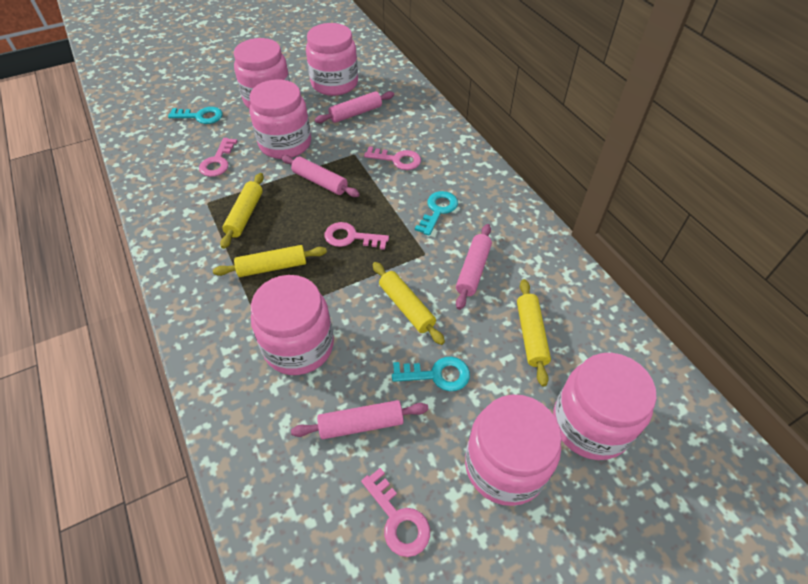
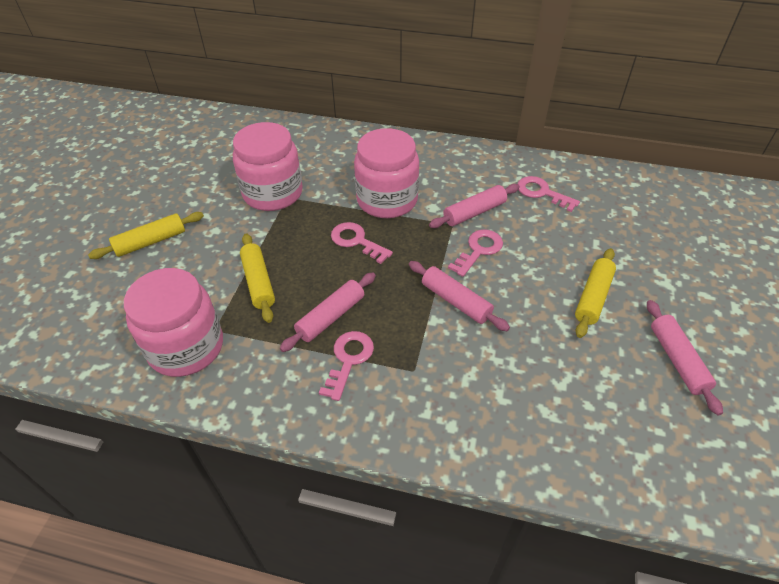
pink jar: 6 -> 3
turquoise key: 3 -> 0
yellow rolling pin: 4 -> 3

